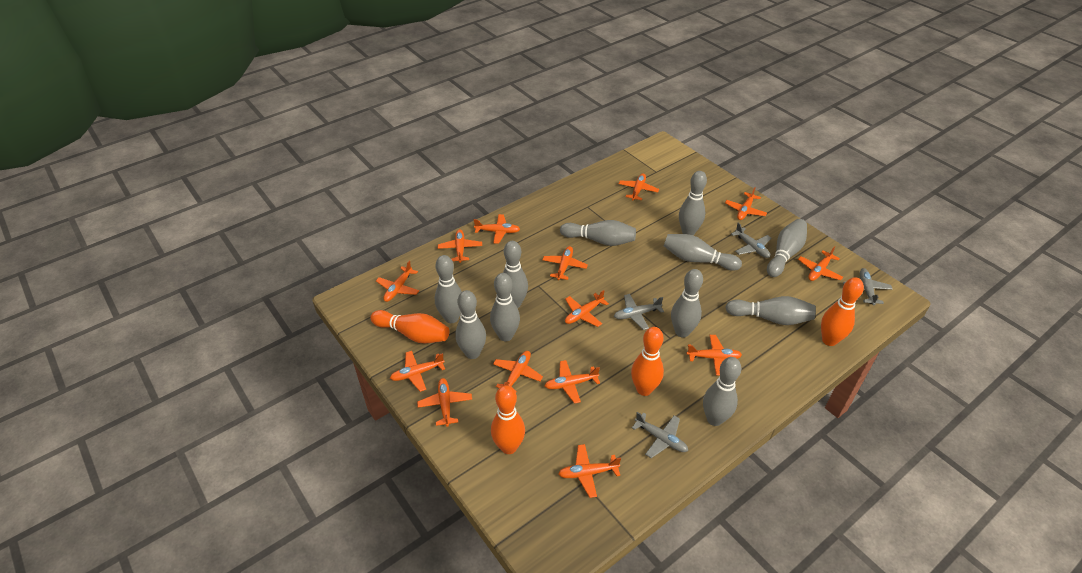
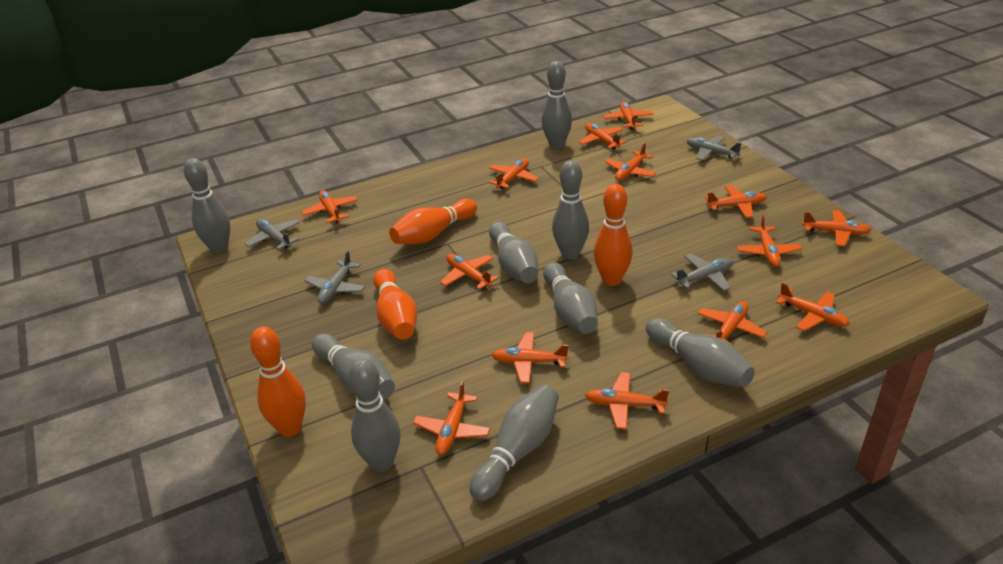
grey bowling pin: 11 -> 9

